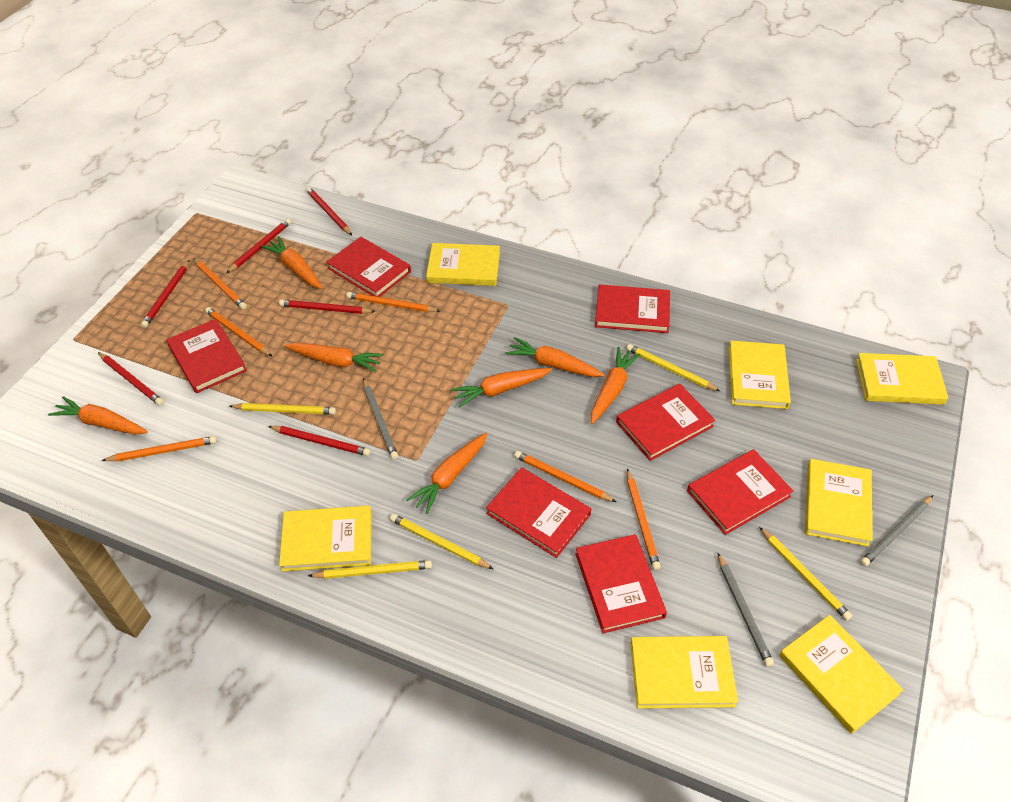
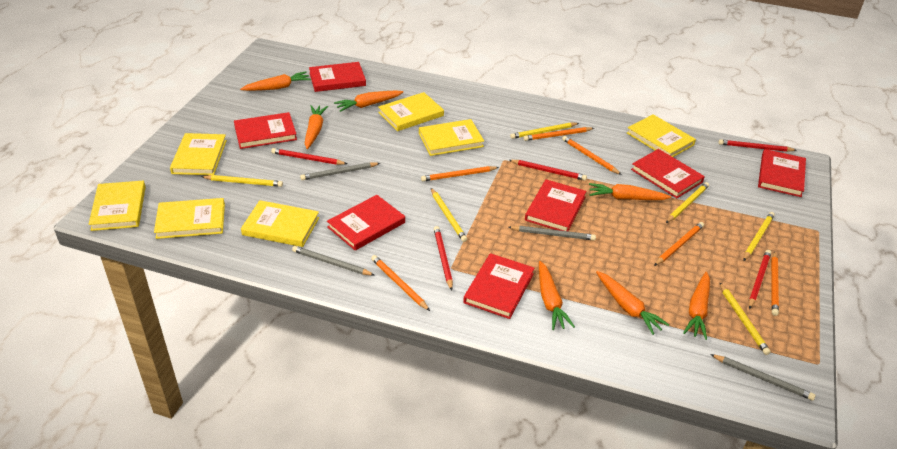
grey pencil: 3 -> 4
red pencil: 6 -> 5
yellow pencil: 5 -> 6

